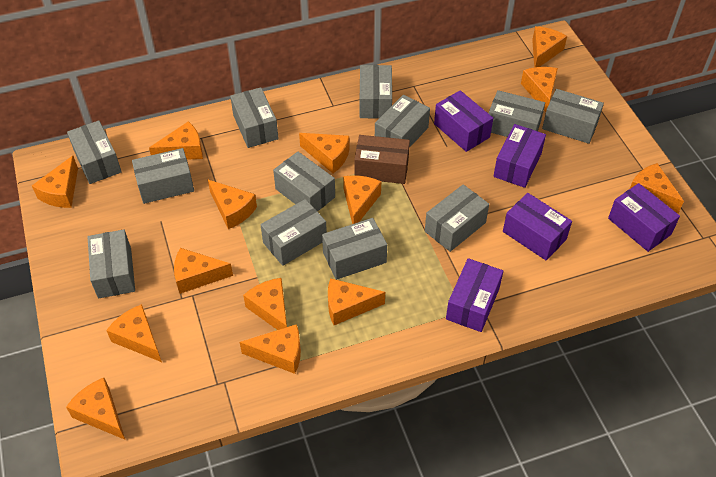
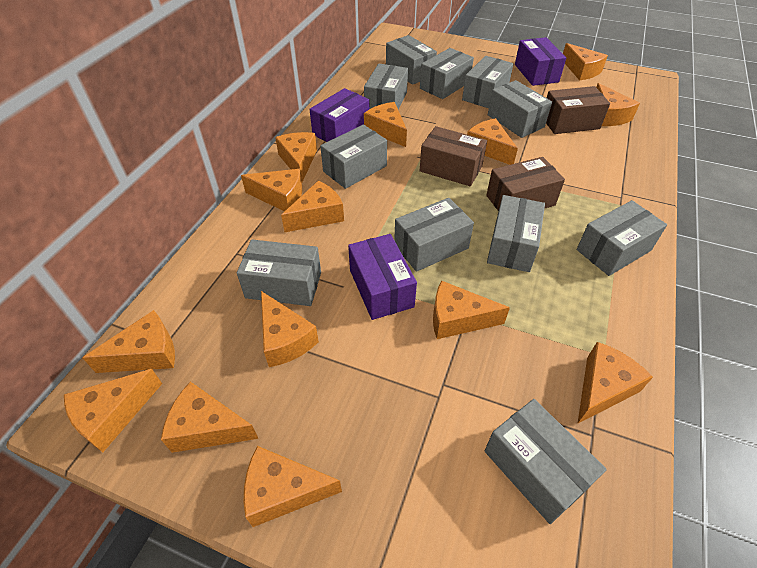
brown box: 1 -> 3
grey box: 12 -> 11
purple box: 5 -> 3

